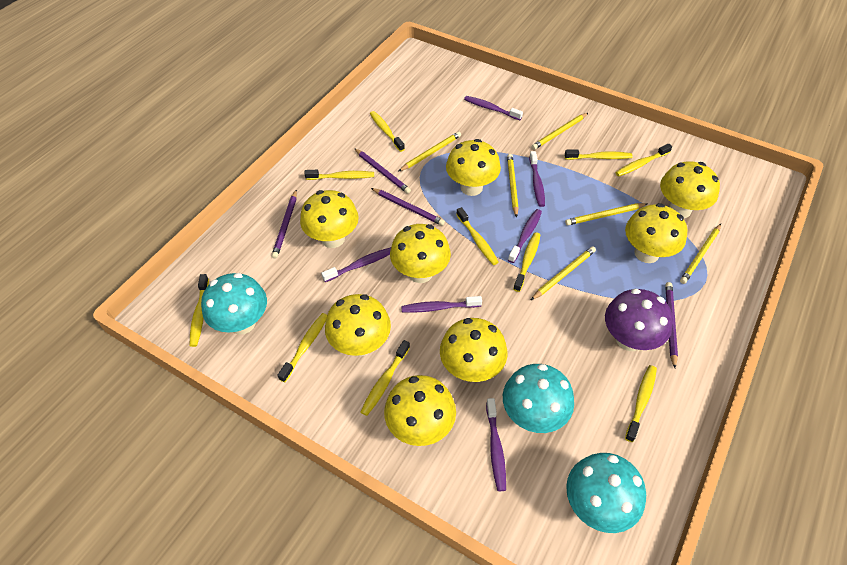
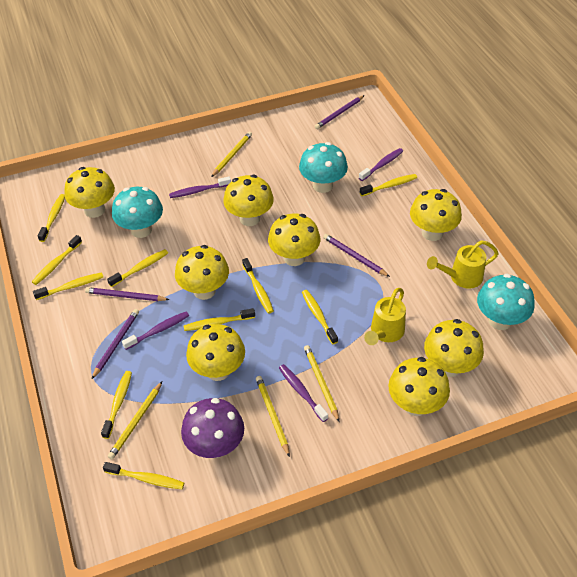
purple toothbrush: 6 -> 4
yellow pencil: 6 -> 4
yellow watering can: 0 -> 2

